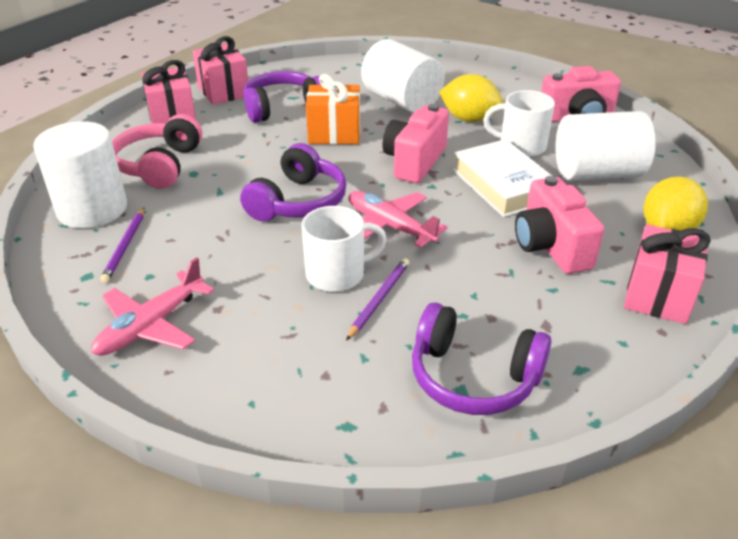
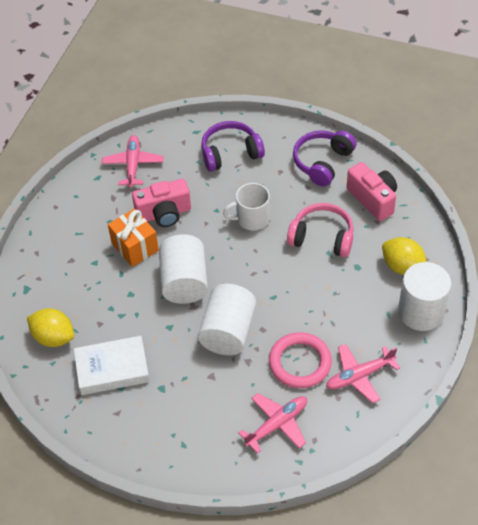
pink camera: 3 -> 2
pink gift: 3 -> 0
pink plane: 2 -> 3
pink ring: 0 -> 1
purple headphones: 3 -> 2
purple pencil: 2 -> 0
white mug: 2 -> 1

